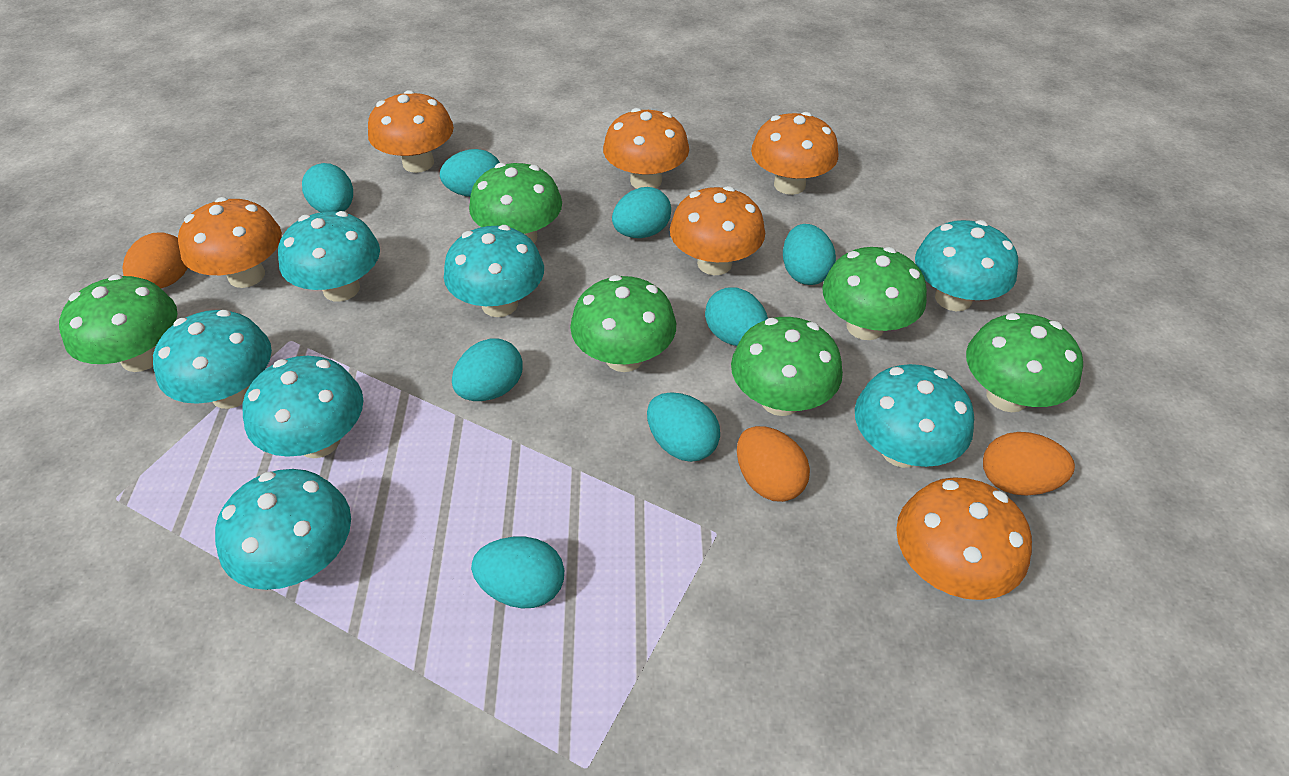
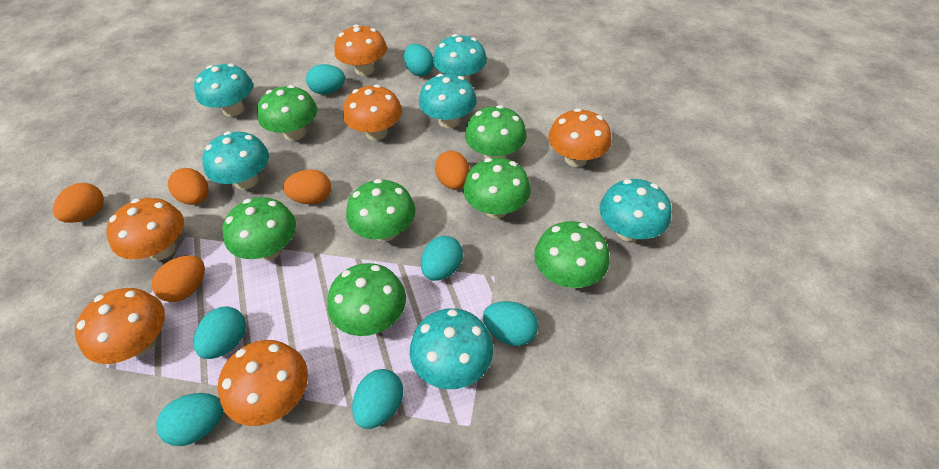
green mushroom: 6 -> 7
orange egg: 3 -> 5
turquoise egg: 8 -> 7
turquoise mushroom: 7 -> 6

